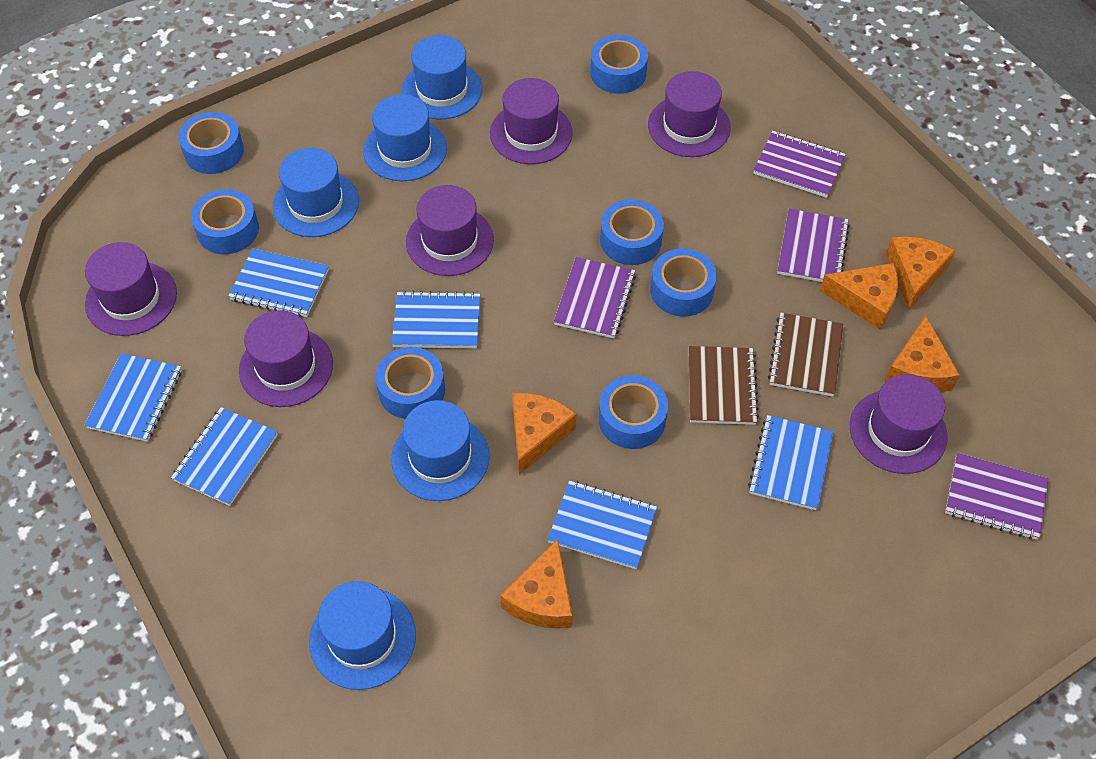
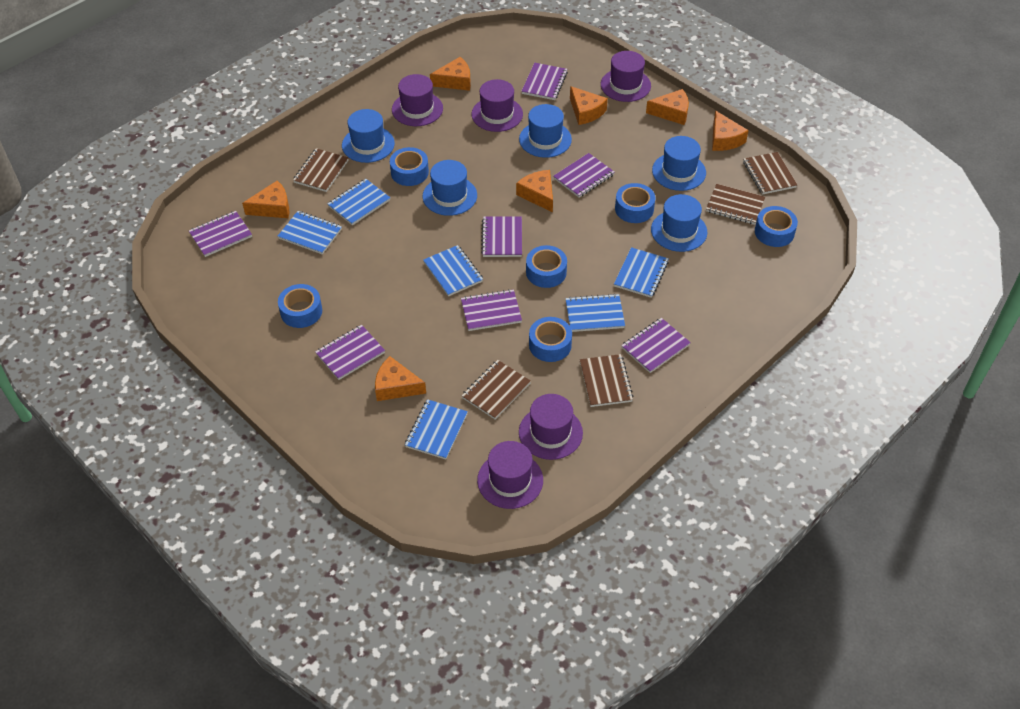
blue tape: 7 -> 6
brown notebook: 2 -> 5
orange cheese: 5 -> 7
purple hat: 6 -> 5
purple notebook: 4 -> 7

